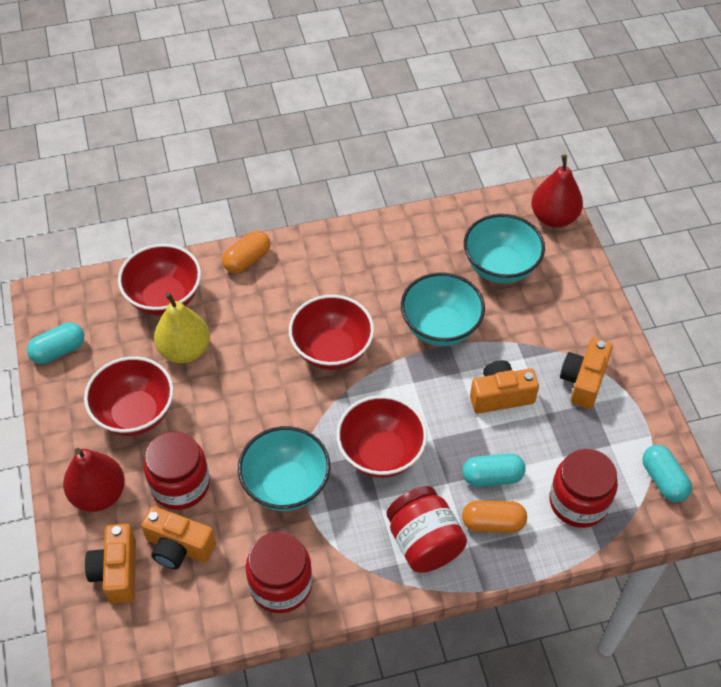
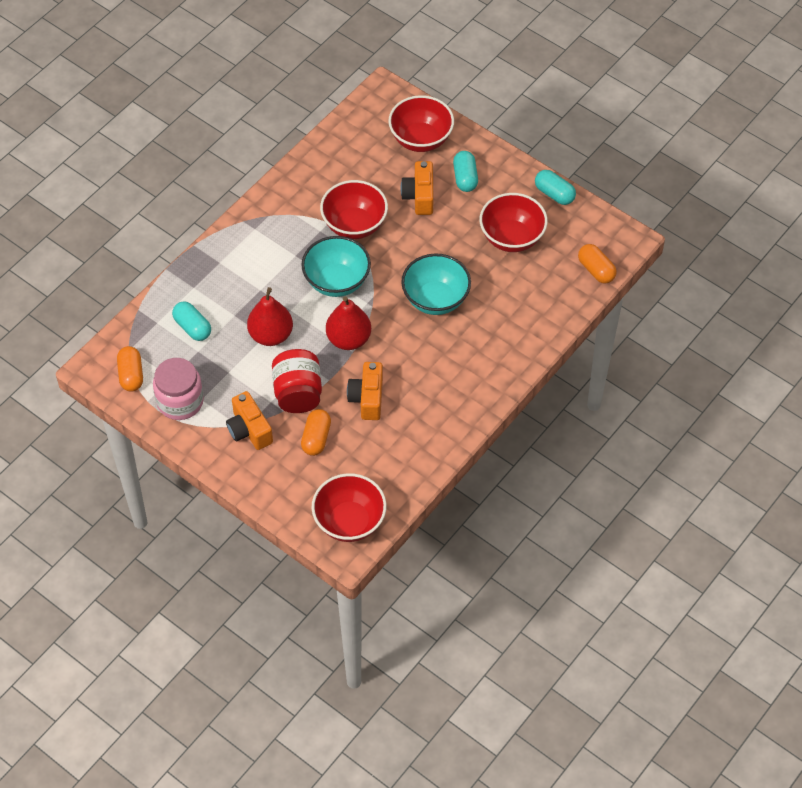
orange camera: 4 -> 3
orange capsule: 2 -> 3
pink jar: 0 -> 1
red jar: 4 -> 1
turquoise bowl: 3 -> 2
yellow pear: 1 -> 0

